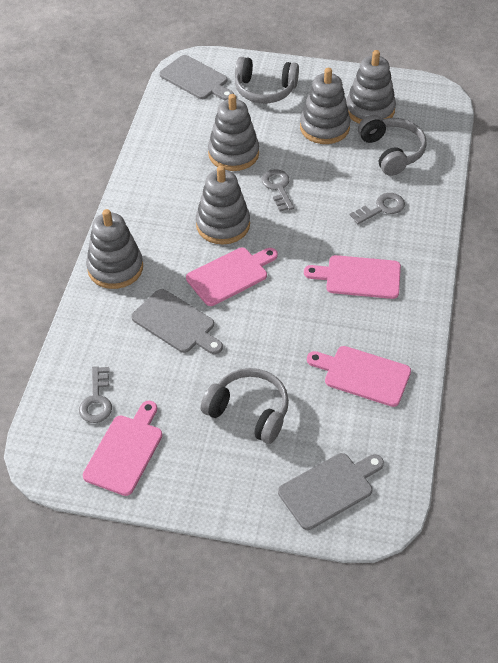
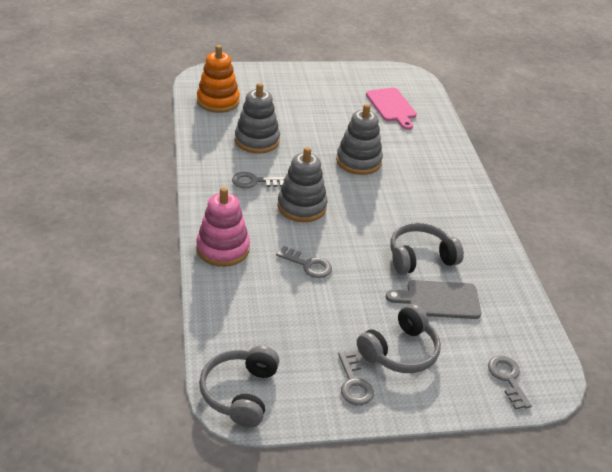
grey cutting board: 3 -> 1
grey key: 3 -> 4
grey stacking toy: 5 -> 3
orange stacking toy: 0 -> 1
pink cutting board: 4 -> 1
pink stacking toy: 0 -> 1

